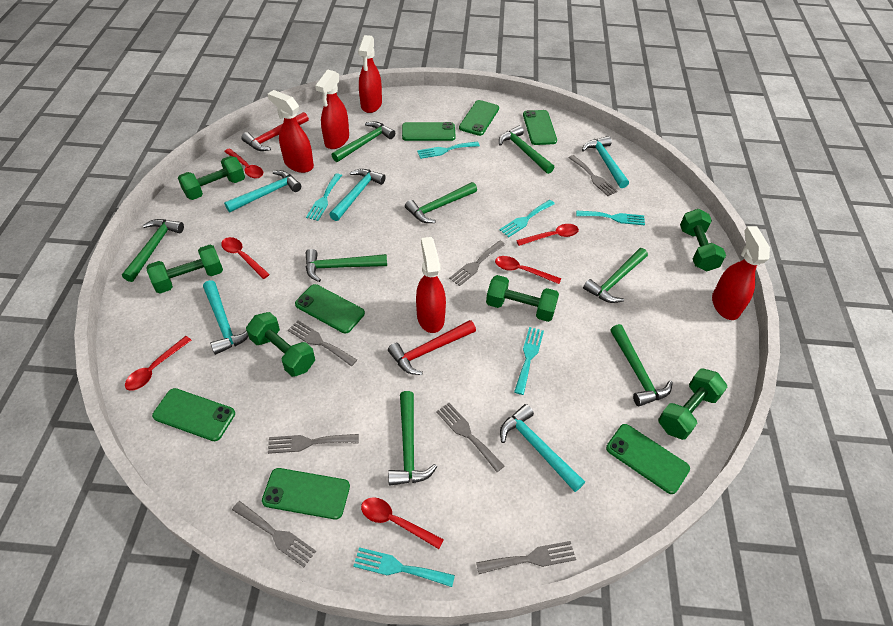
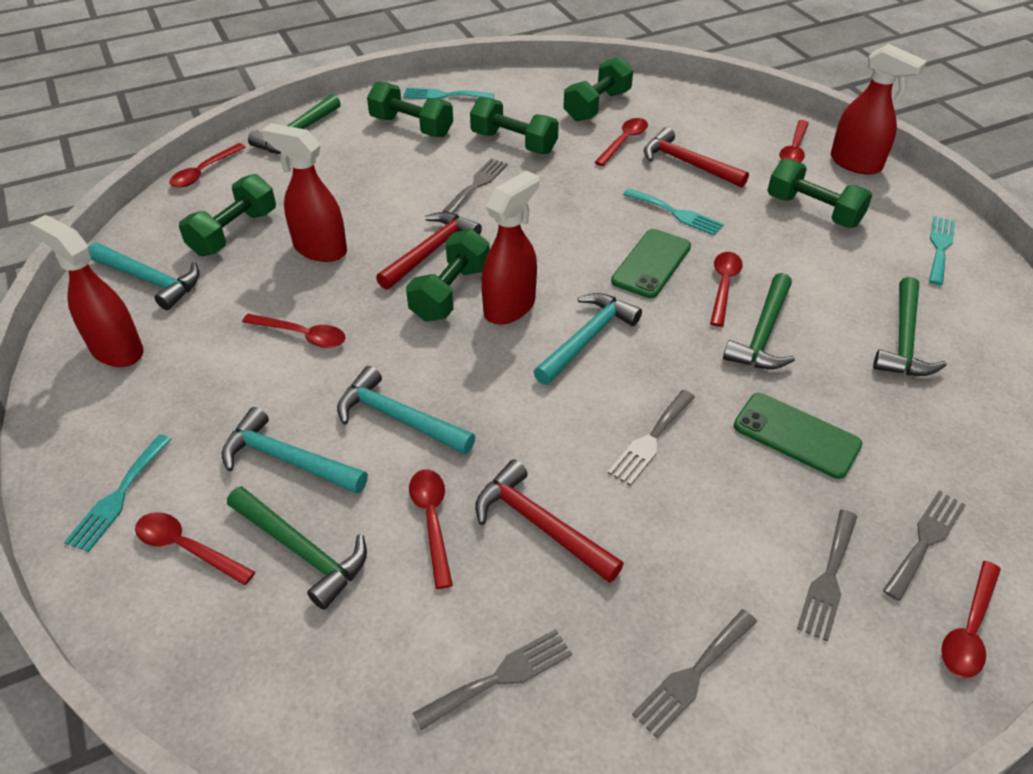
green hammer: 8 -> 4
green phone: 7 -> 2
grey fork: 7 -> 6
red hammer: 2 -> 3
red spoon: 6 -> 8
red spray bottle: 5 -> 4
turquoise fork: 6 -> 4
turquoise hammer: 5 -> 4

